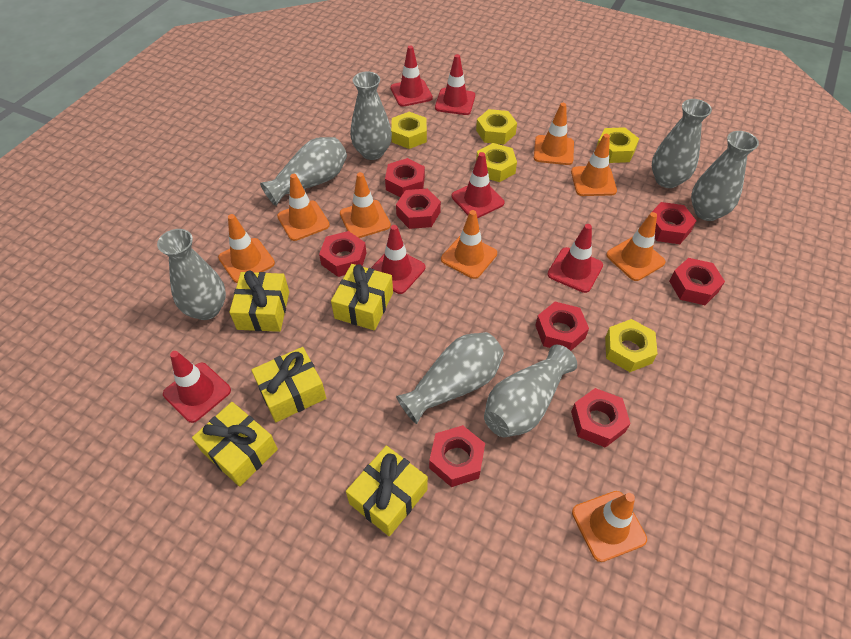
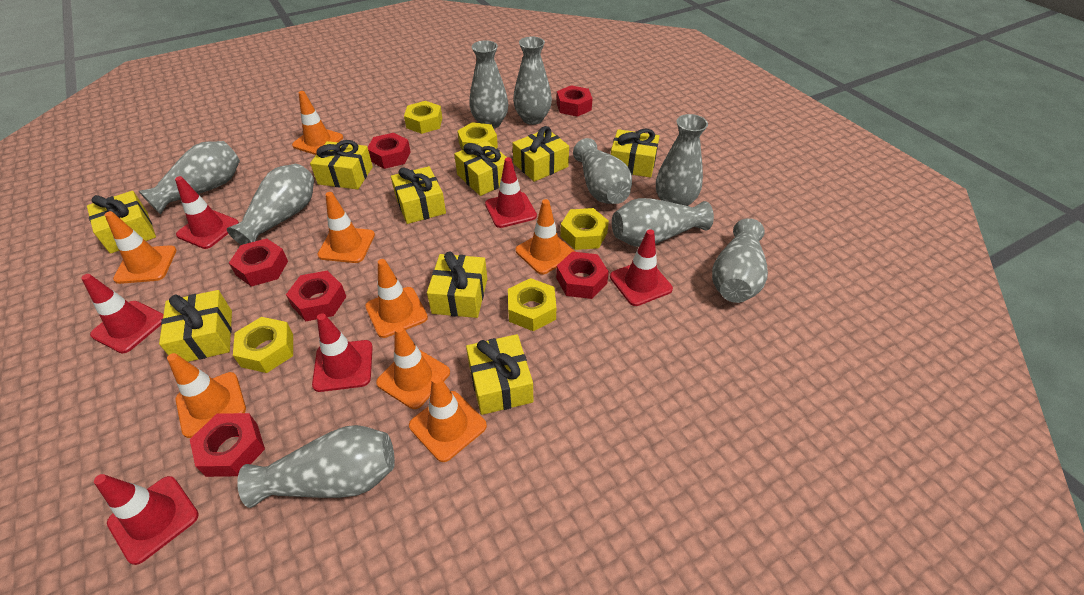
grey vase: 7 -> 9
red nut: 8 -> 6
yellow gift: 5 -> 9

